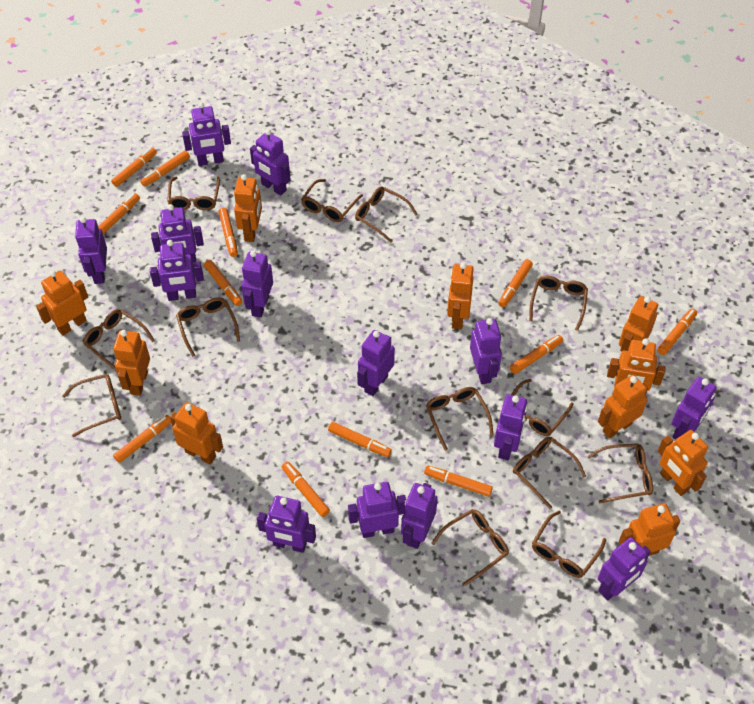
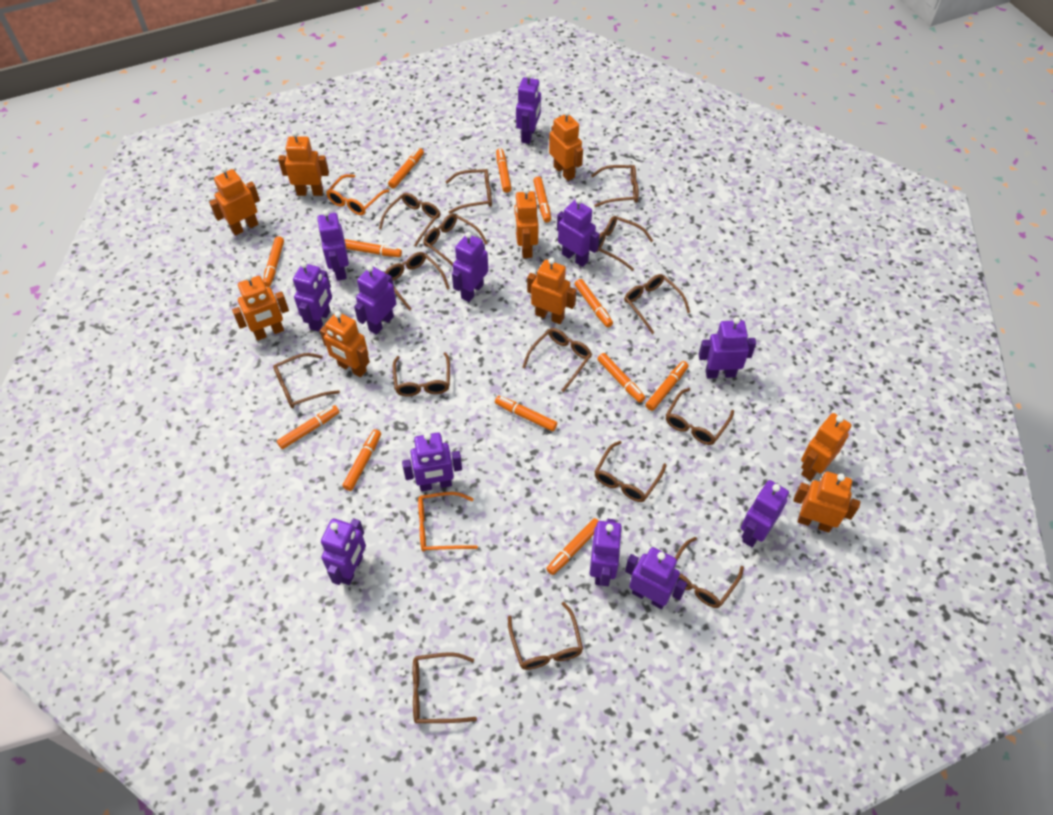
brown glasses: 13 -> 15
orange glasses: 0 -> 2
orange robot: 10 -> 9
purple robot: 14 -> 12

